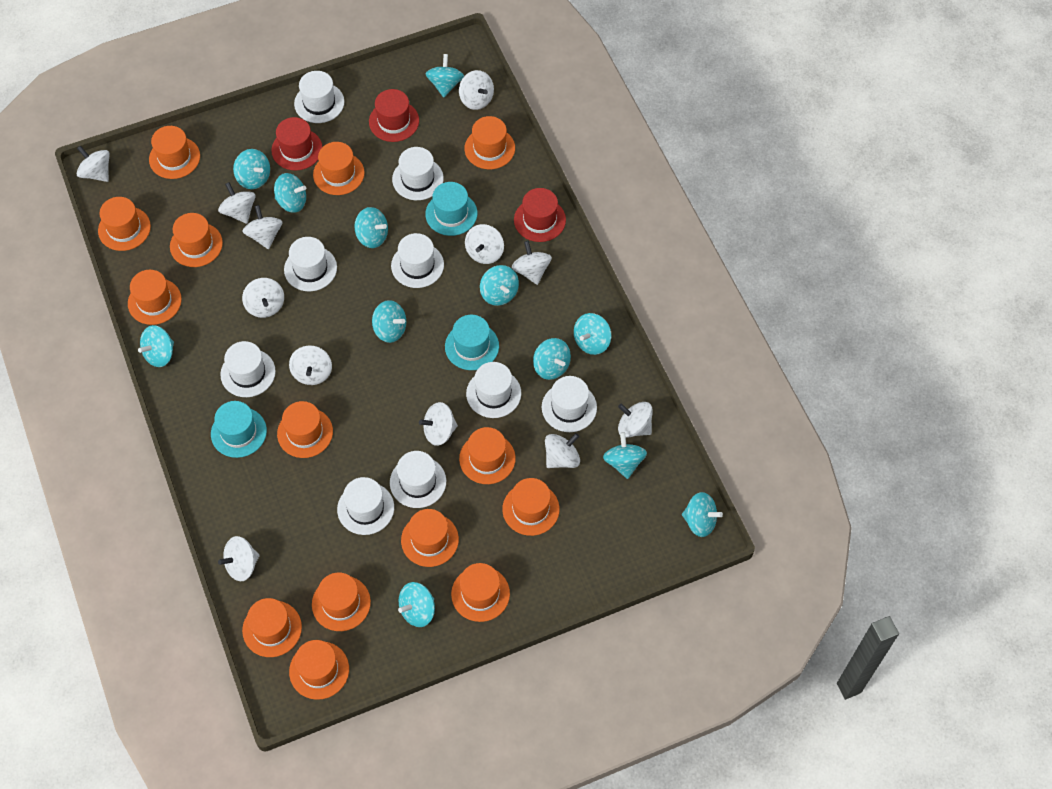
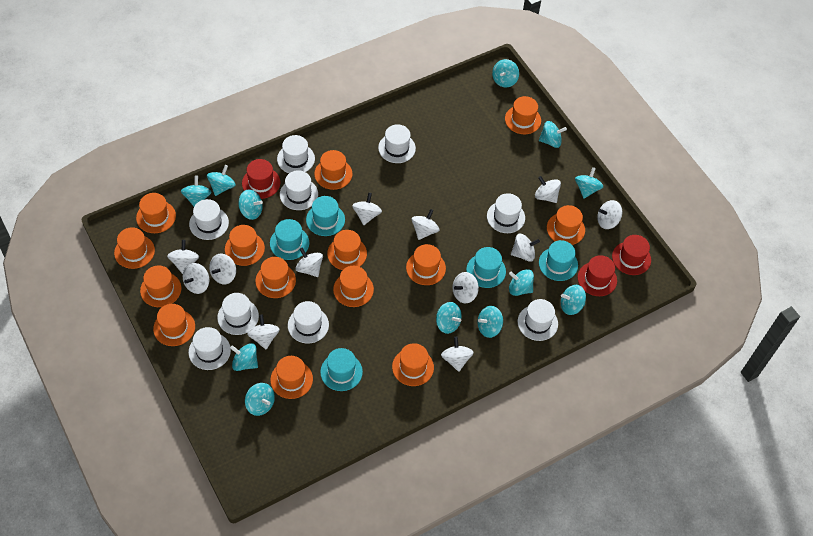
turquoise hat: 3 -> 5

